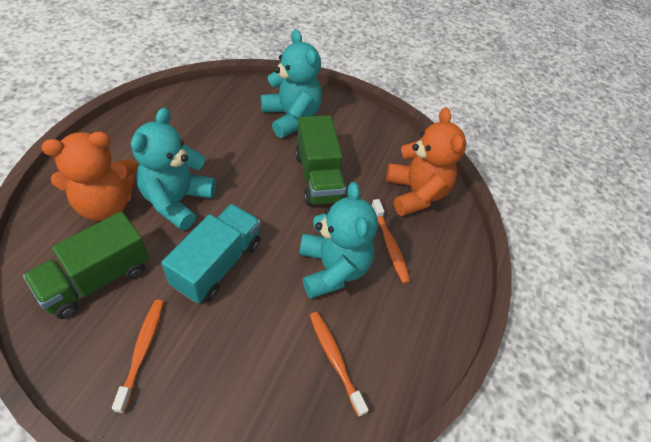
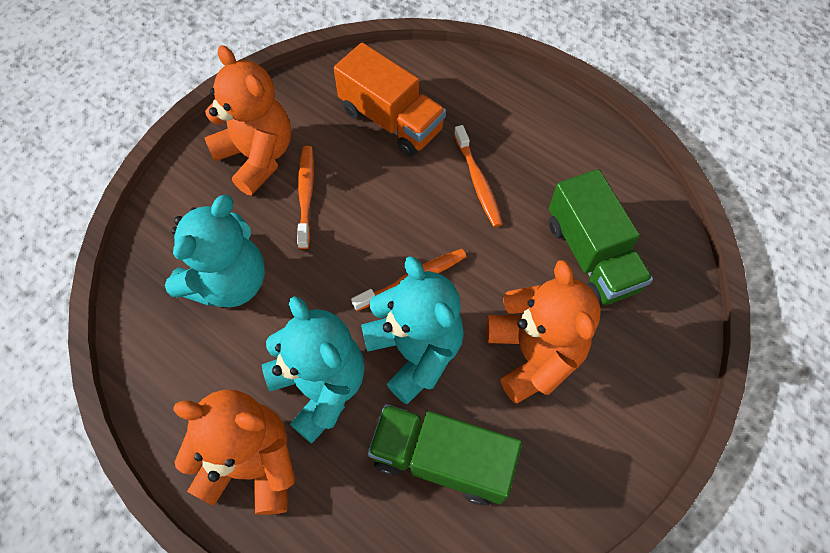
orange teddy bear: 2 -> 3
orange truck: 0 -> 1
turquoise truck: 1 -> 0

